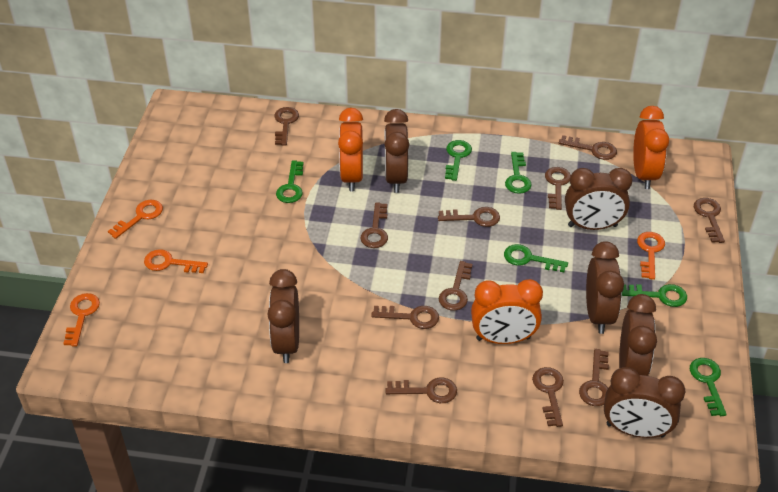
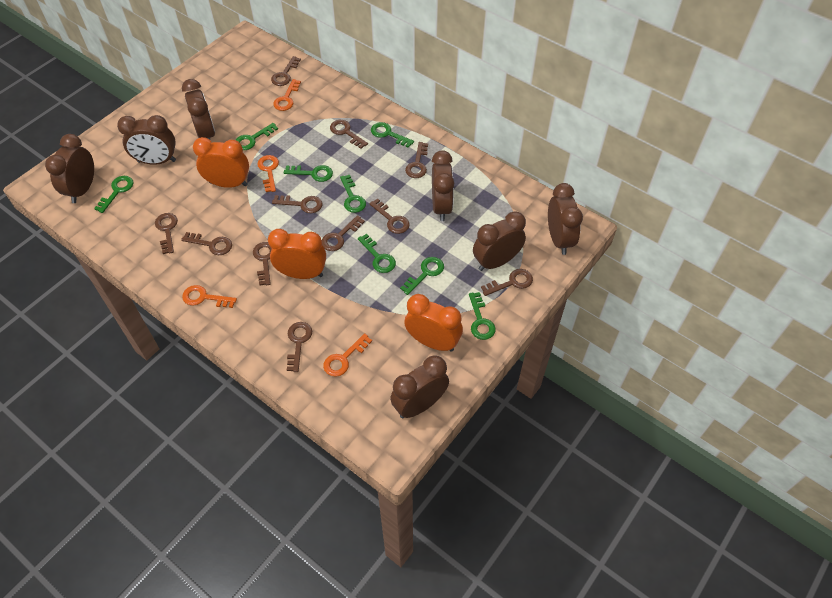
brown clock: 6 -> 7
green key: 6 -> 8

